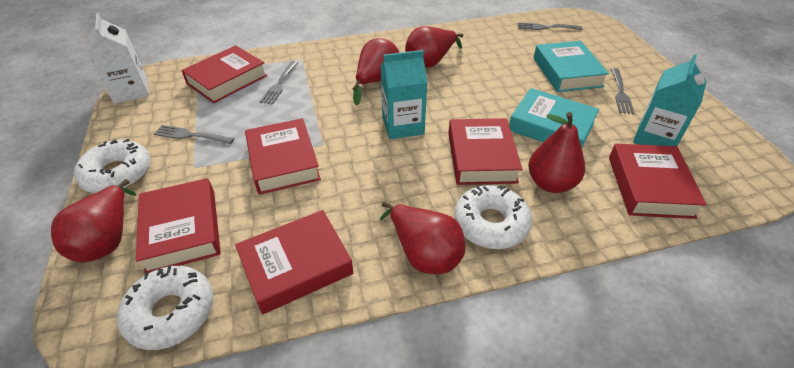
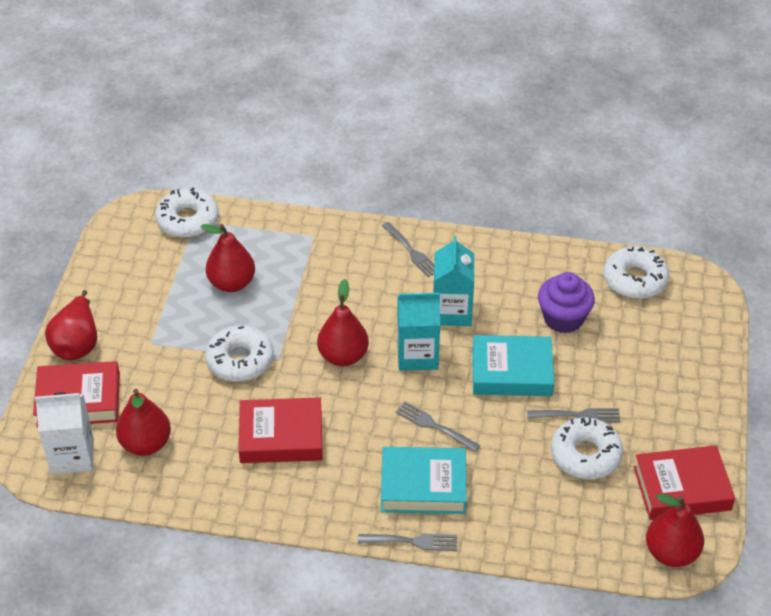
purple cupcake: 0 -> 1
red book: 6 -> 3
white donut: 3 -> 4

